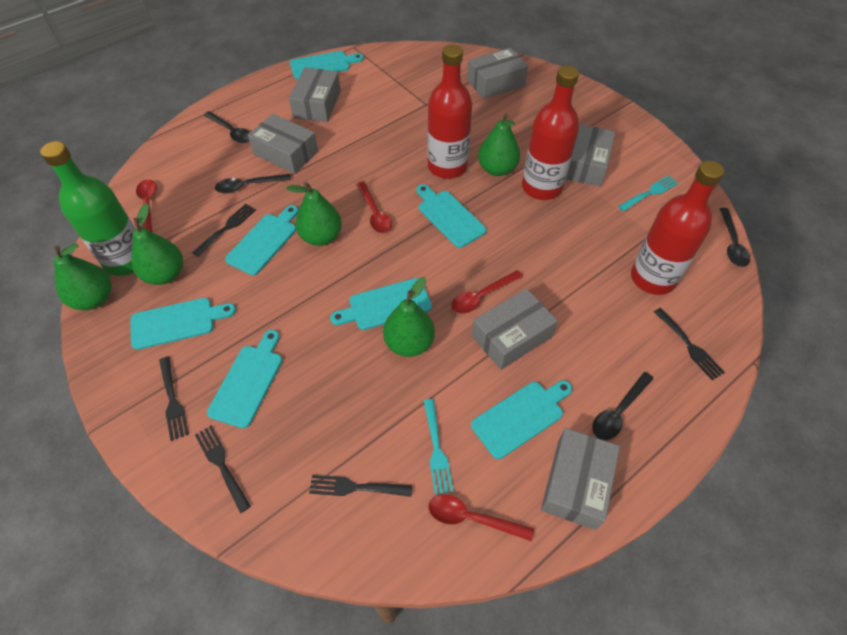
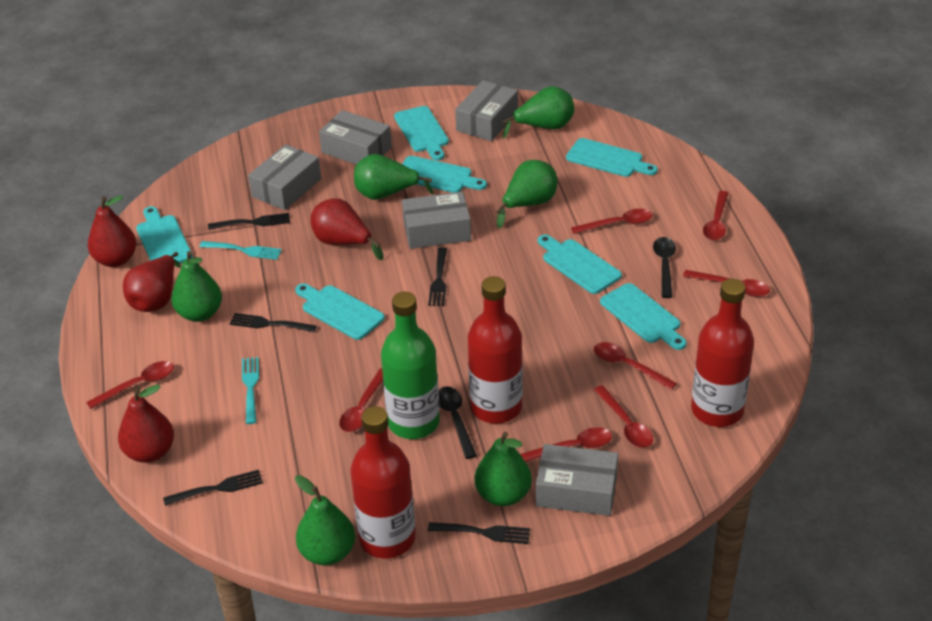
black spoon: 4 -> 2
green pear: 5 -> 6
grey box: 6 -> 5
red pear: 0 -> 4
red spoon: 4 -> 8

